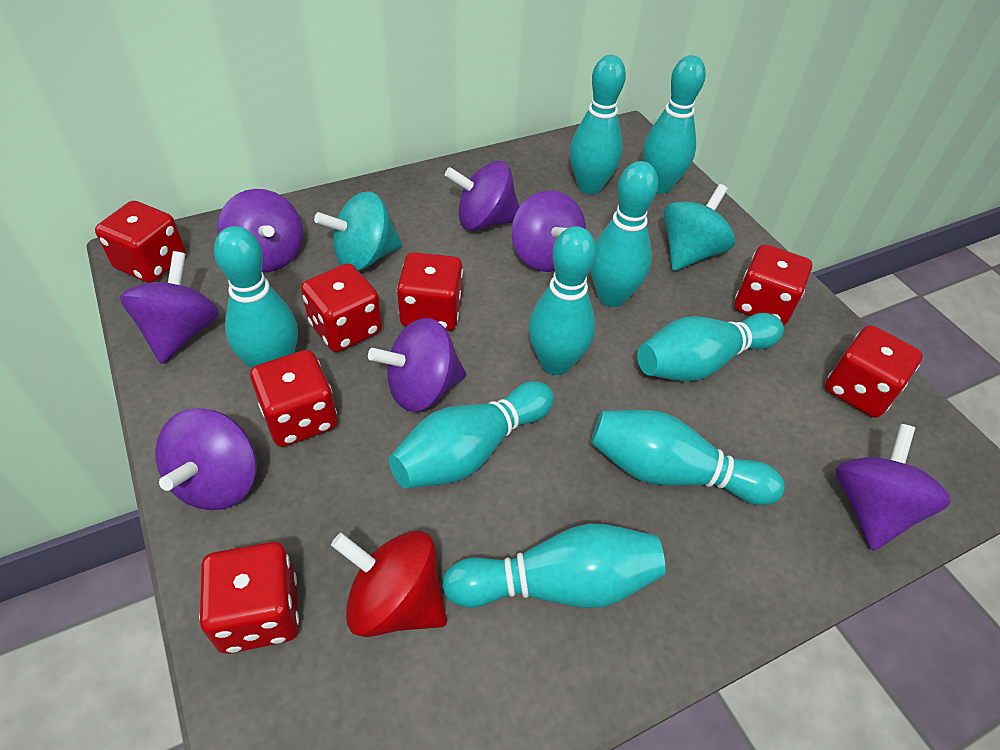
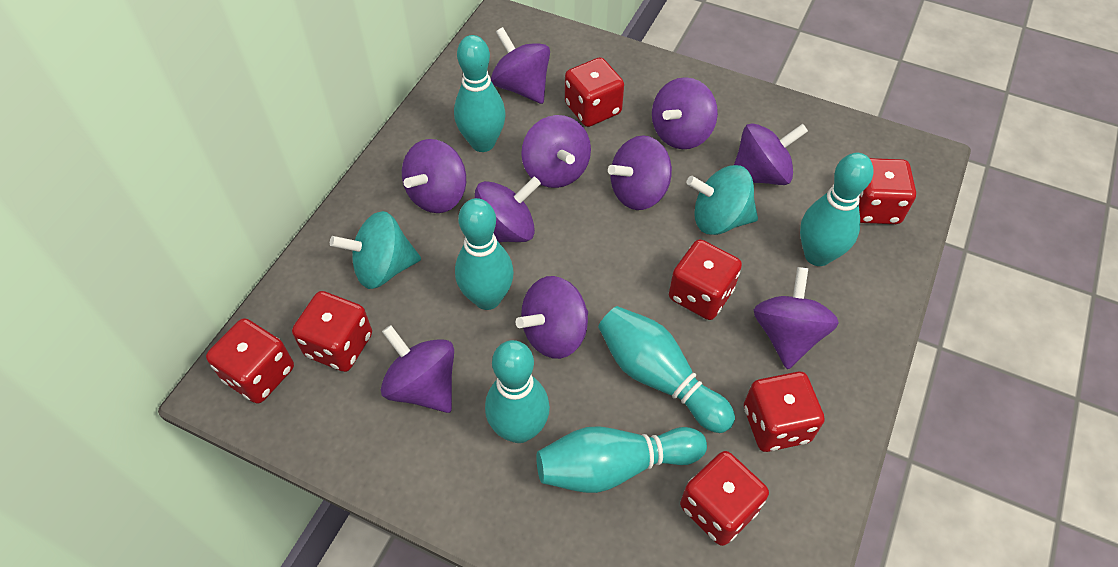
purple spinning top: 7 -> 10
red spinning top: 1 -> 0
turquoise bowling pin: 9 -> 6

